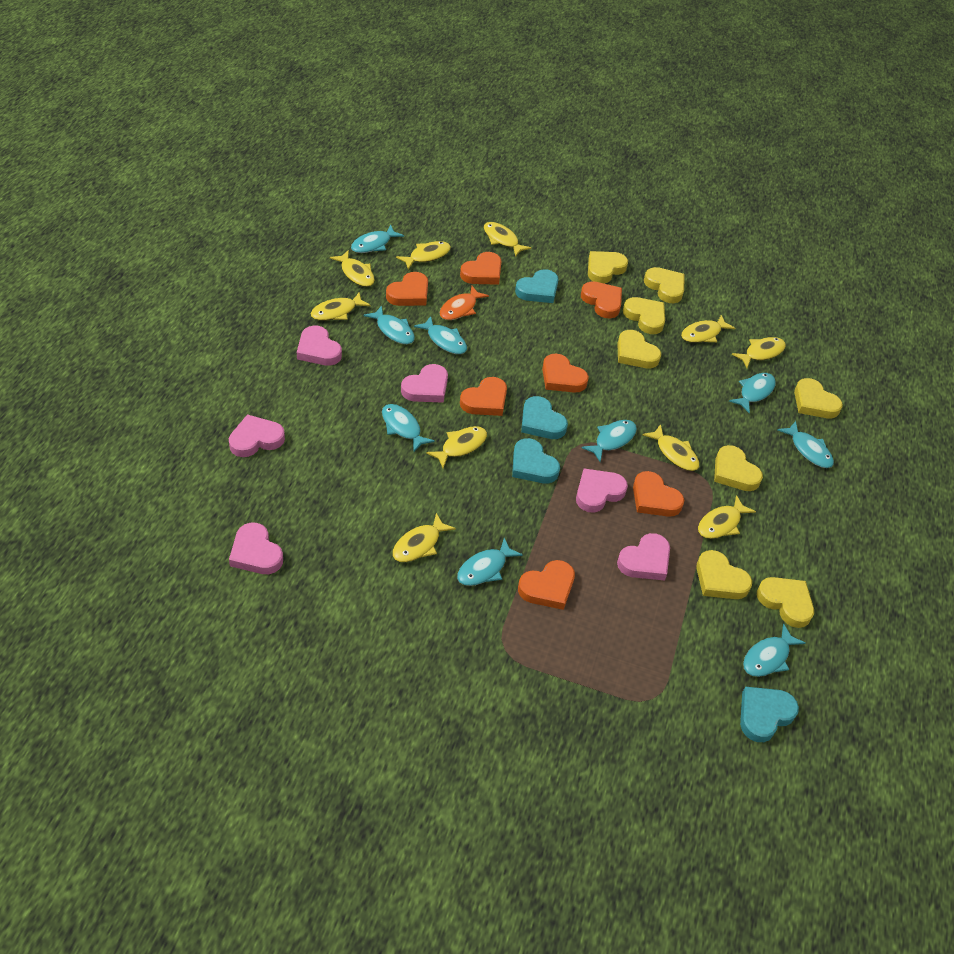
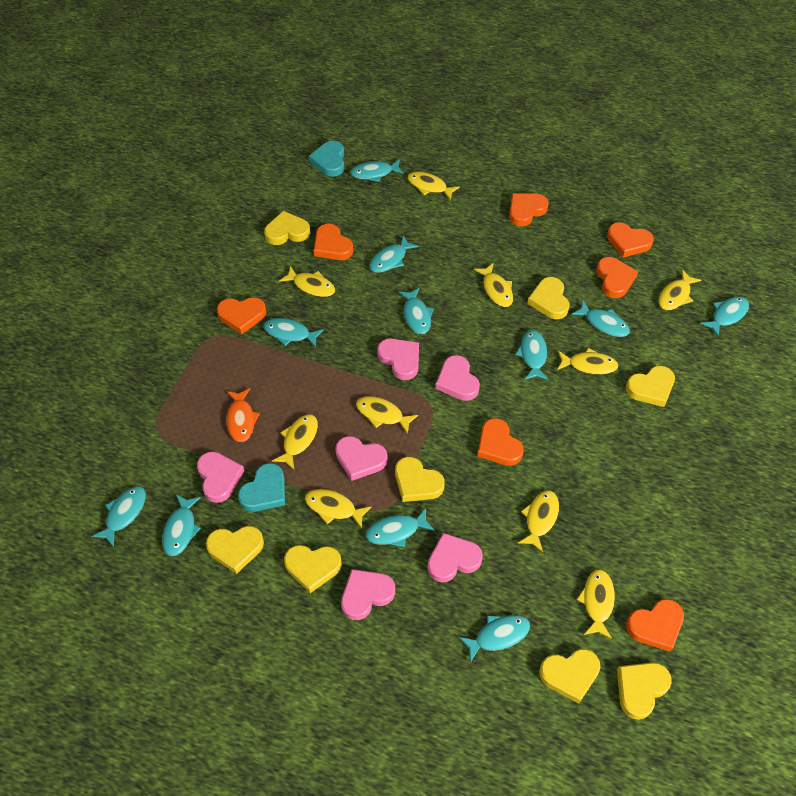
turquoise fish: 9 -> 11
turquoise heart: 4 -> 2

